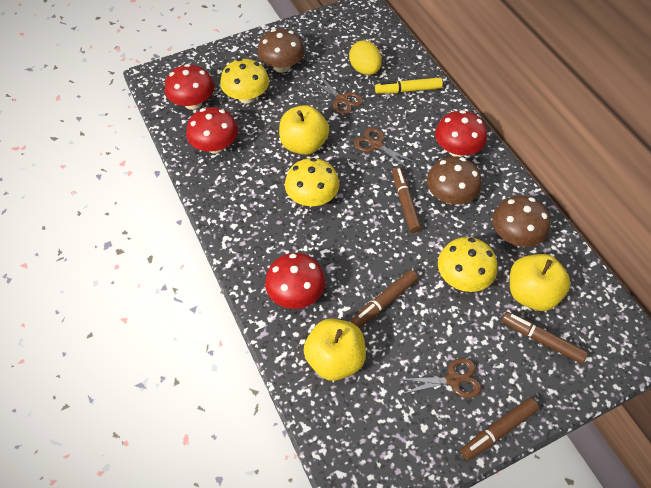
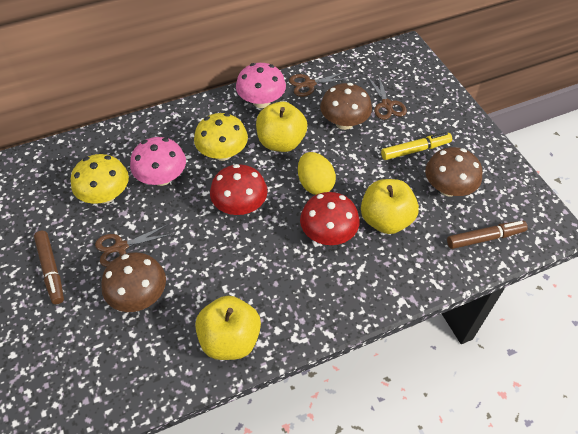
brown marker: 4 -> 2
pink mushroom: 0 -> 2
red mushroom: 4 -> 2
yellow mushroom: 3 -> 2

